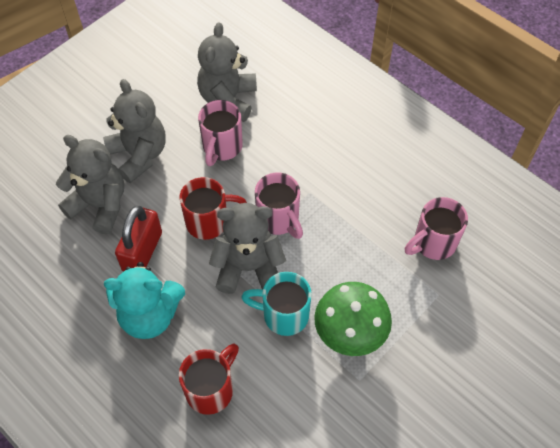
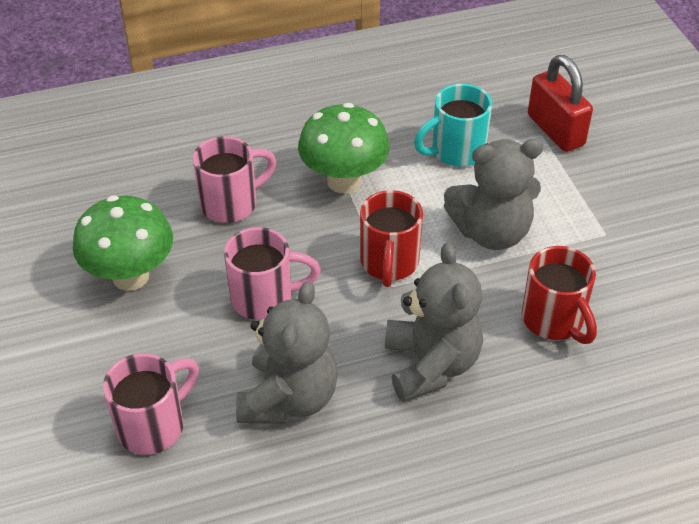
green mushroom: 1 -> 2
grey teddy bear: 4 -> 3
turquoise teddy bear: 1 -> 0

